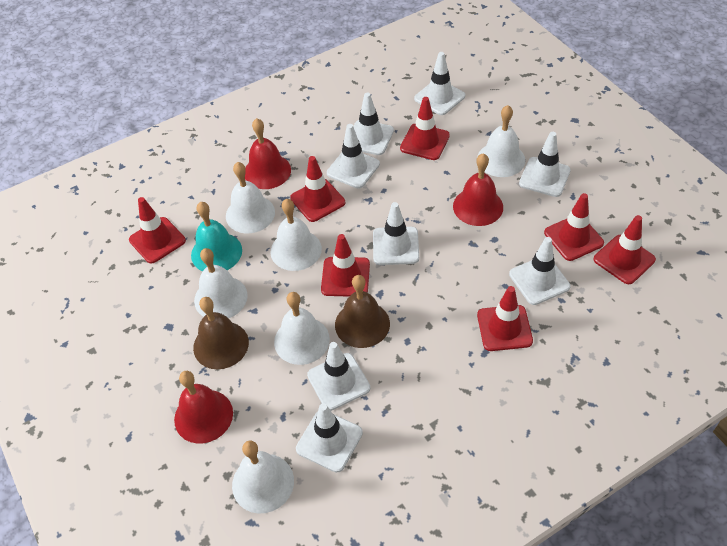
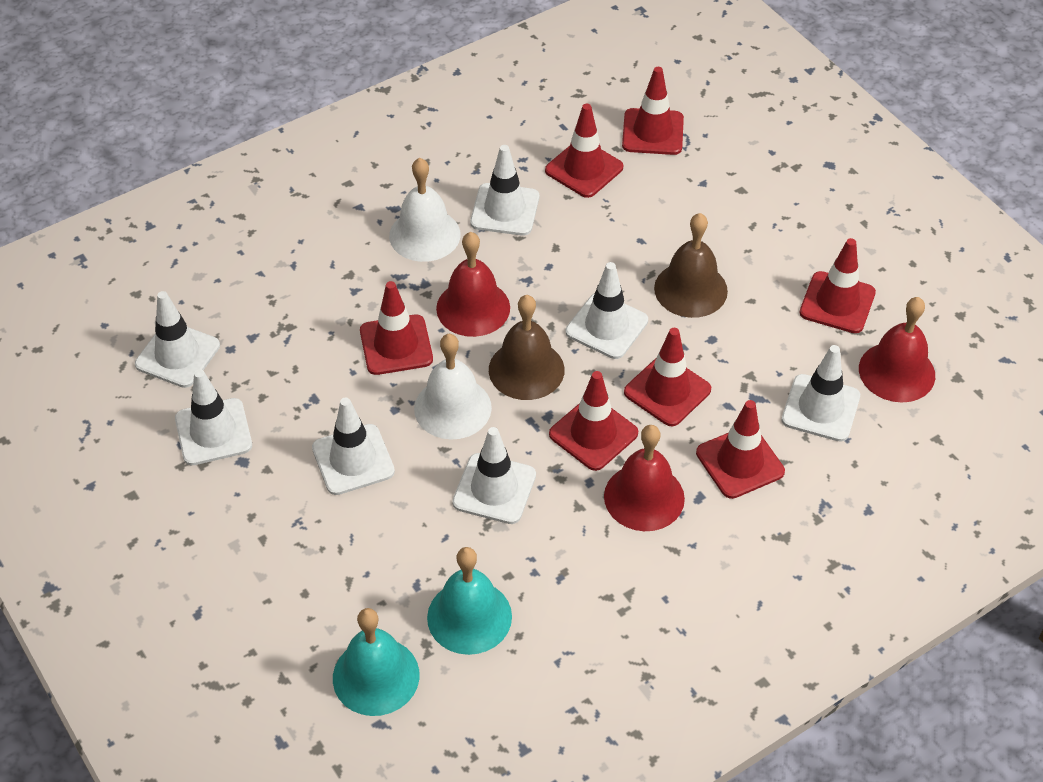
turquoise bell: 1 -> 2
white bell: 6 -> 2
white traffic cone: 8 -> 7

